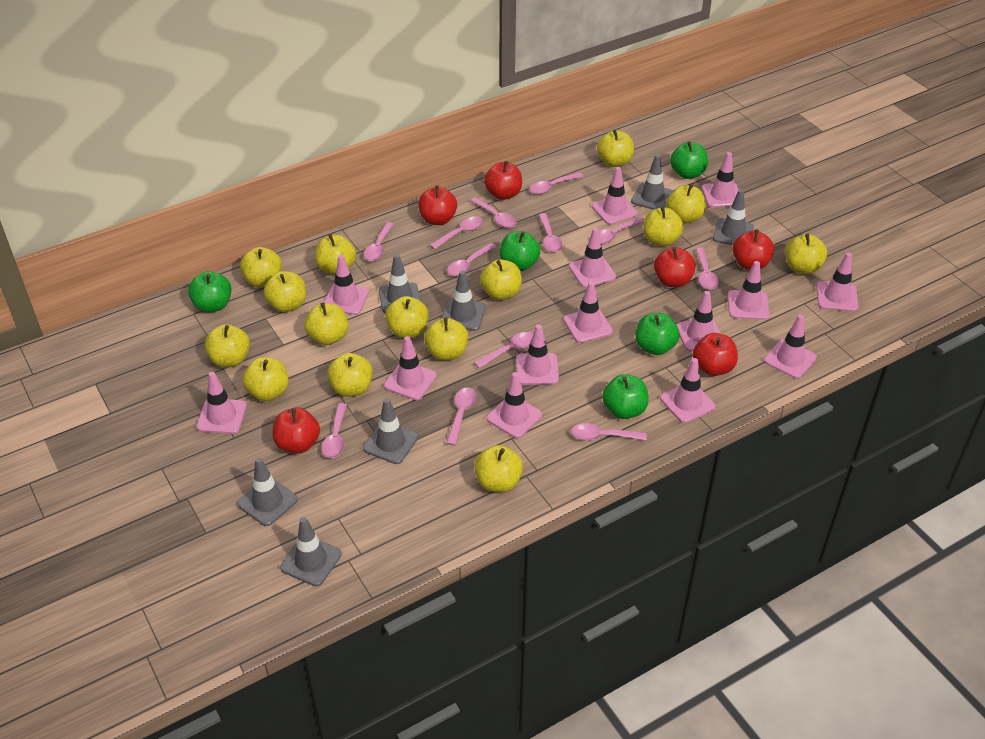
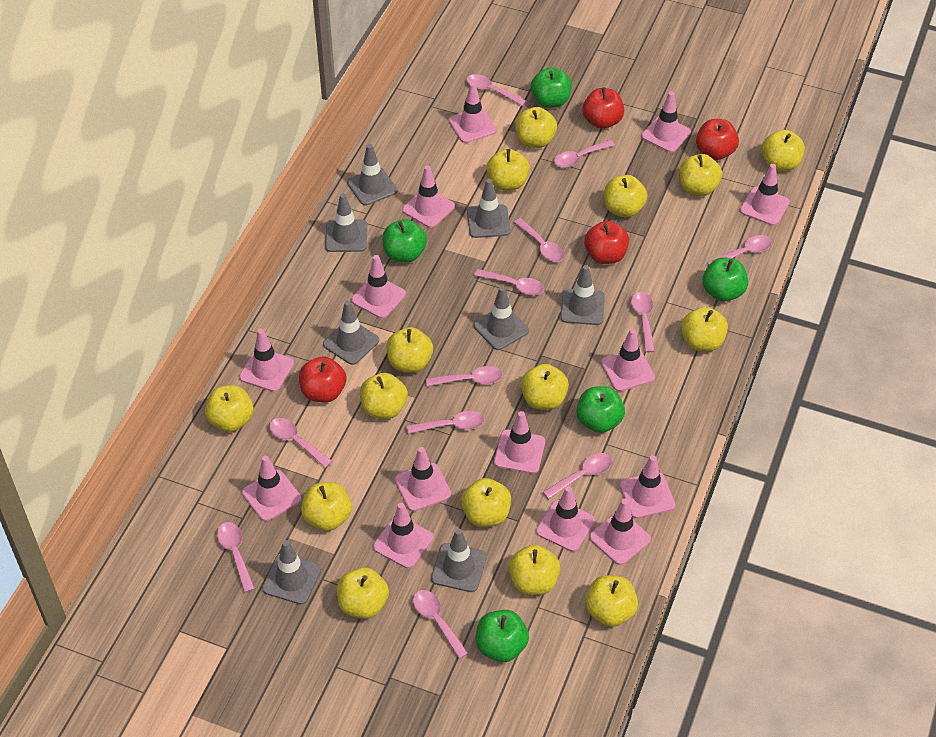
grey traffic cone: 7 -> 8
red apple: 6 -> 4

